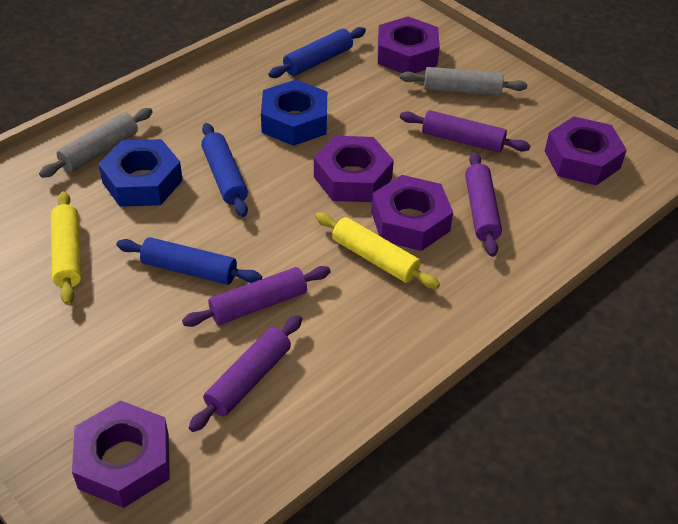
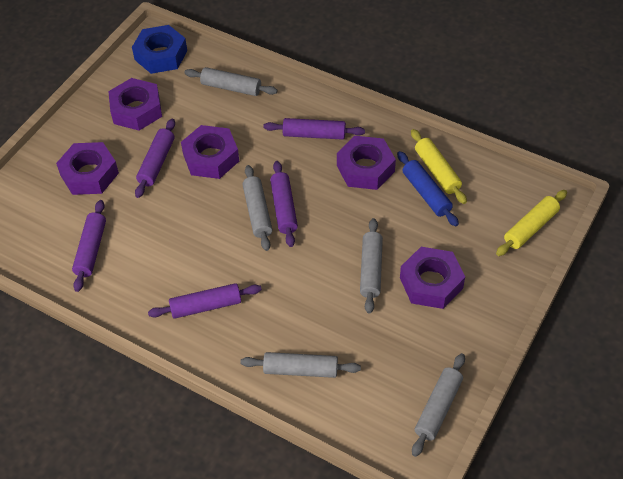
blue nut: 2 -> 1
blue rolling pin: 3 -> 1
grey rolling pin: 2 -> 5
purple rolling pin: 4 -> 5

